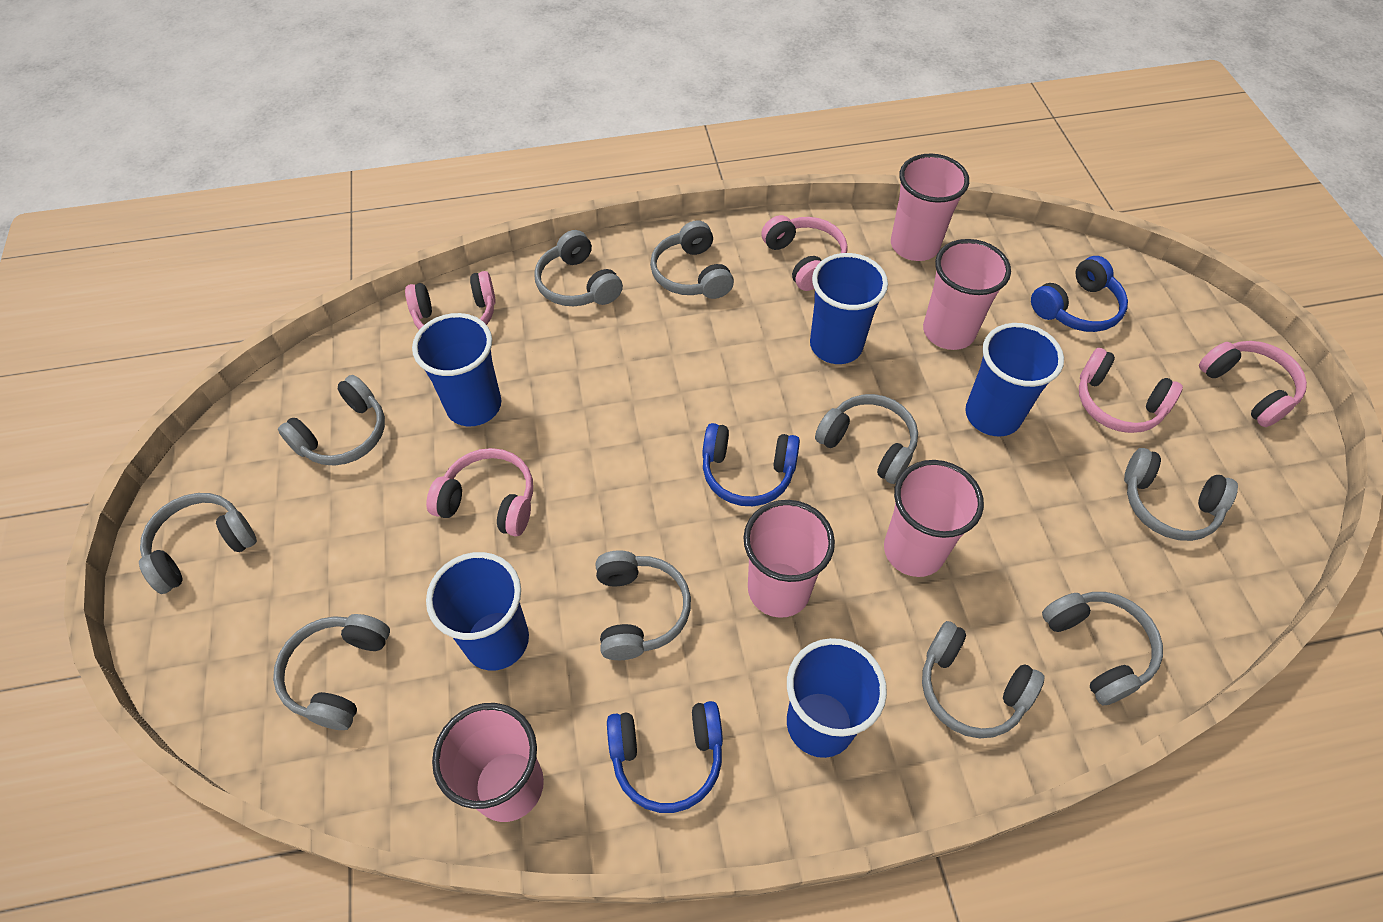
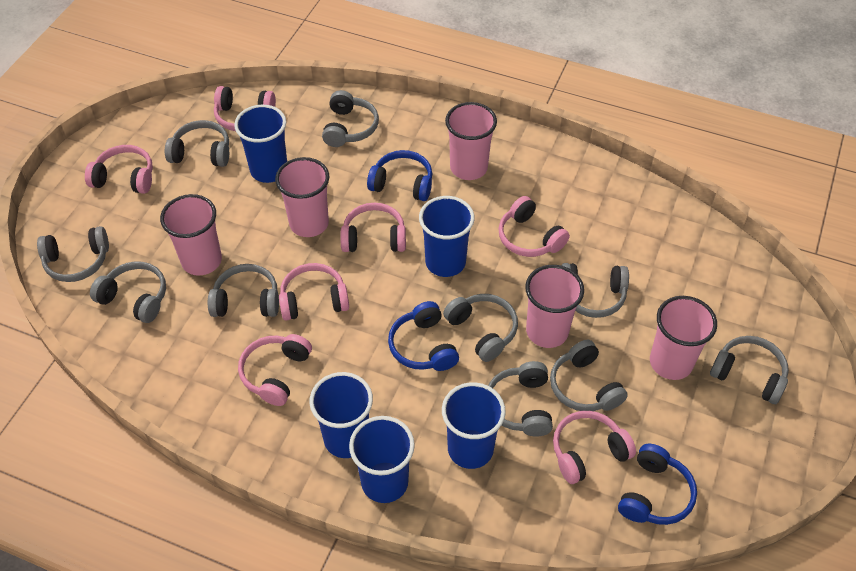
pink headphones: 5 -> 7

